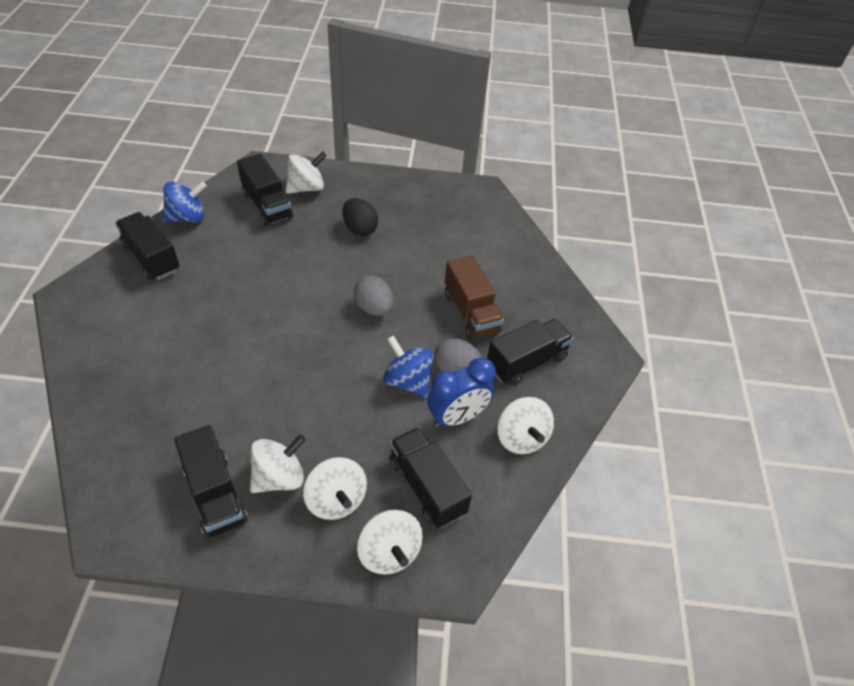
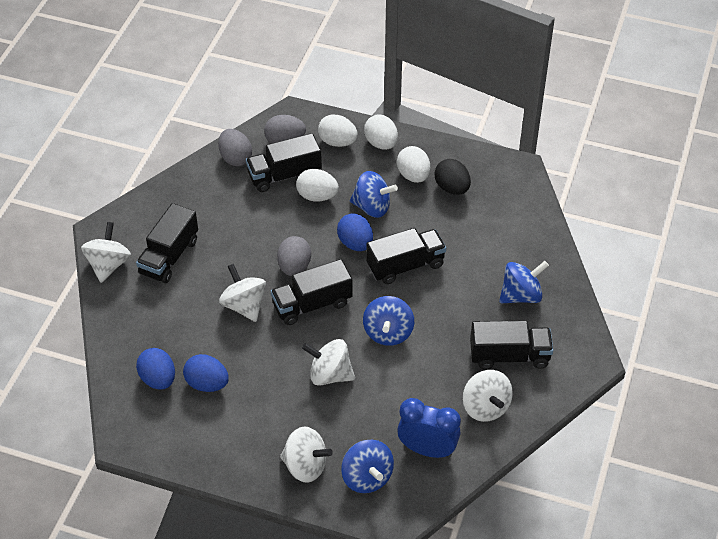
blue egg: 0 -> 3
blue spinning top: 2 -> 4
brown truck: 1 -> 0
grey egg: 2 -> 3
white egg: 0 -> 4

